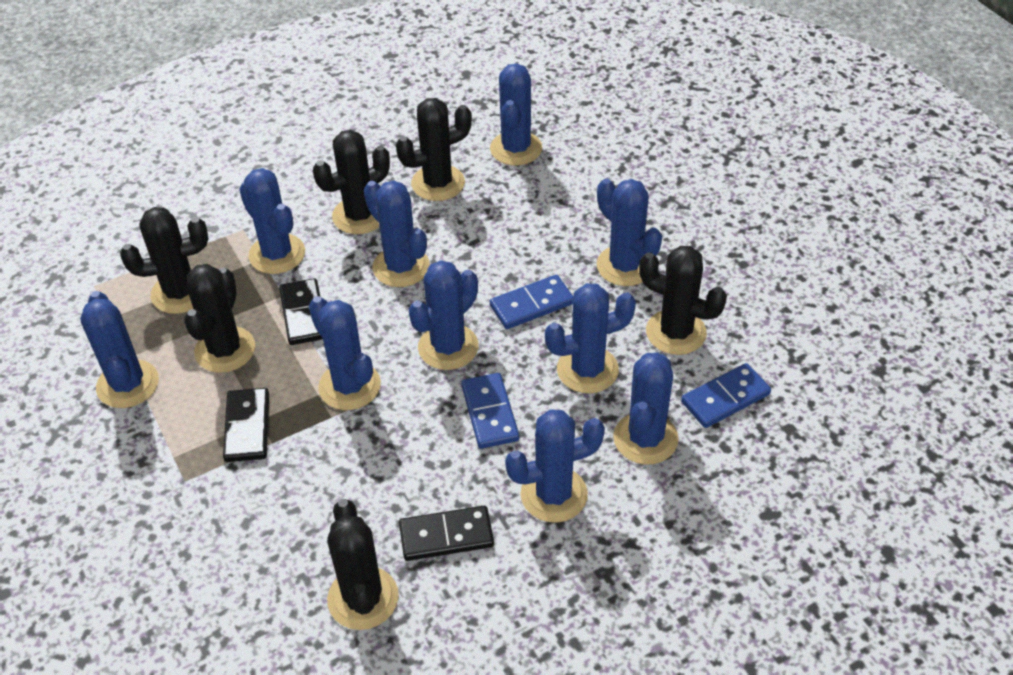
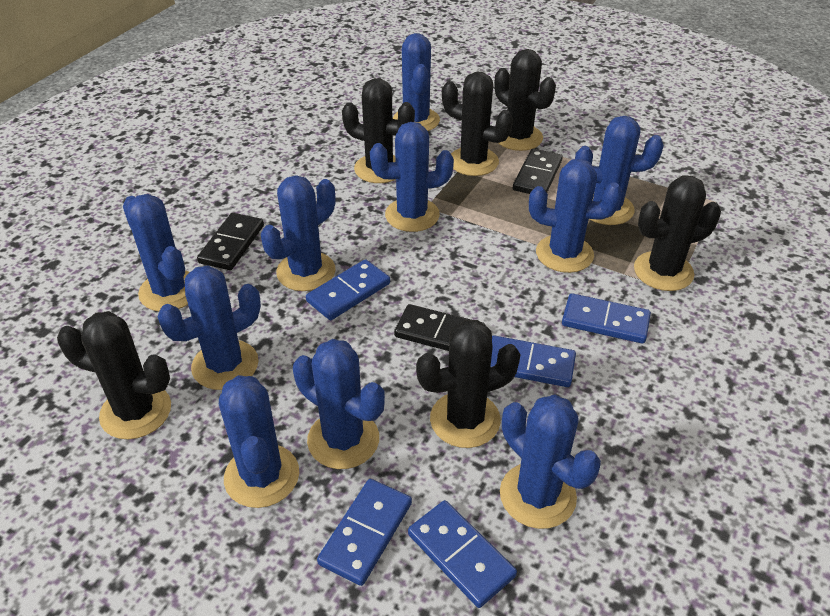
blue domino: 3 -> 5

